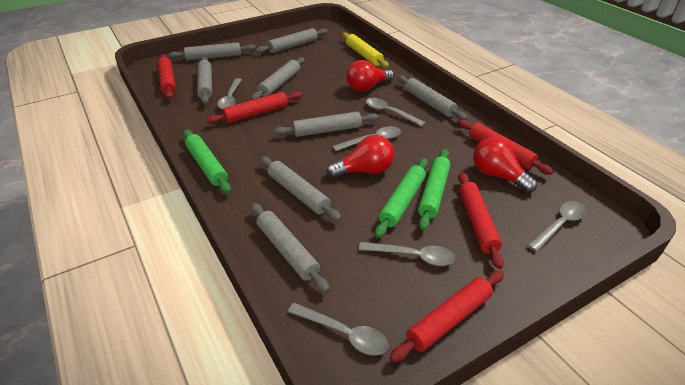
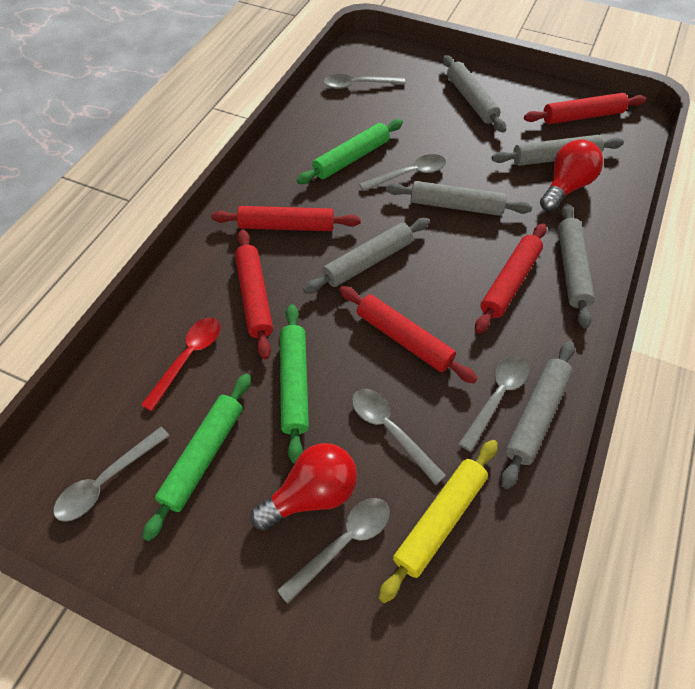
grey rolling pin: 8 -> 6
red light bulb: 3 -> 2
red spoon: 0 -> 1

